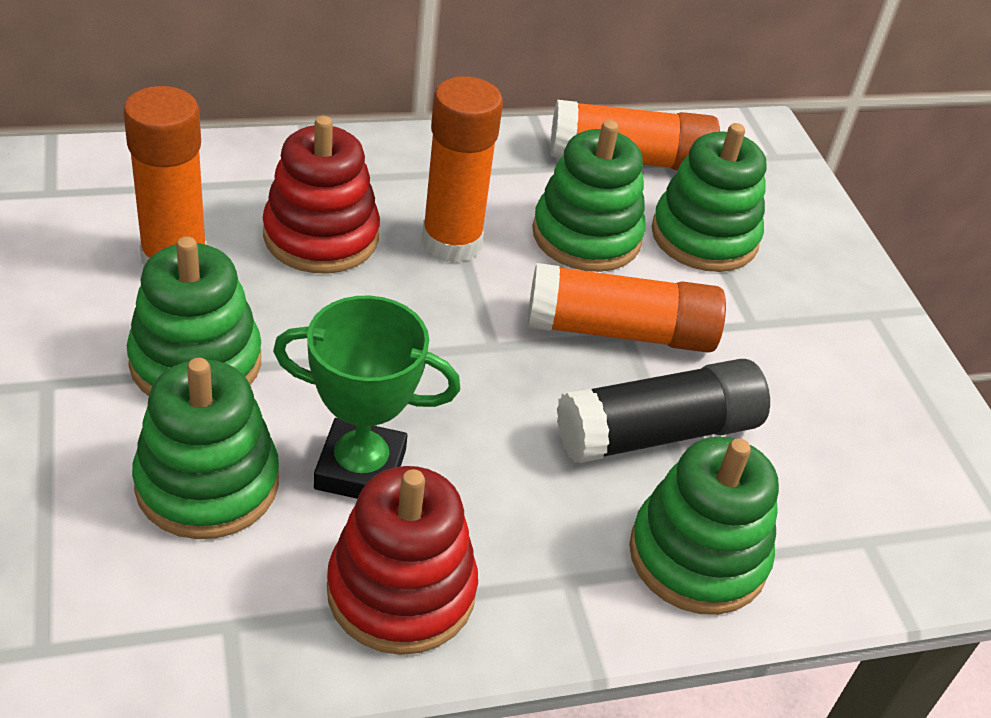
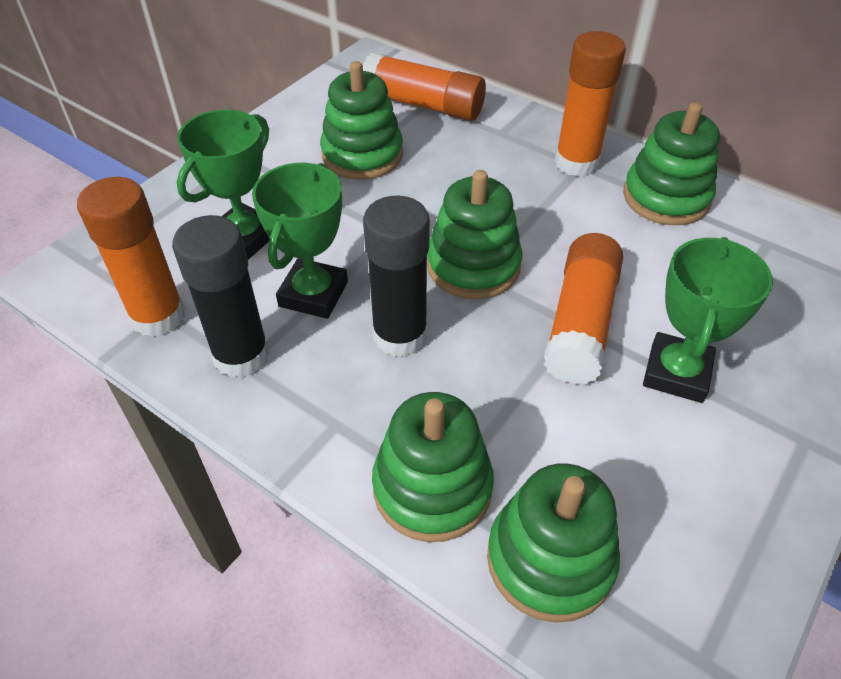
black glue stick: 1 -> 2
green trophy: 1 -> 3
red stacking toy: 2 -> 0

